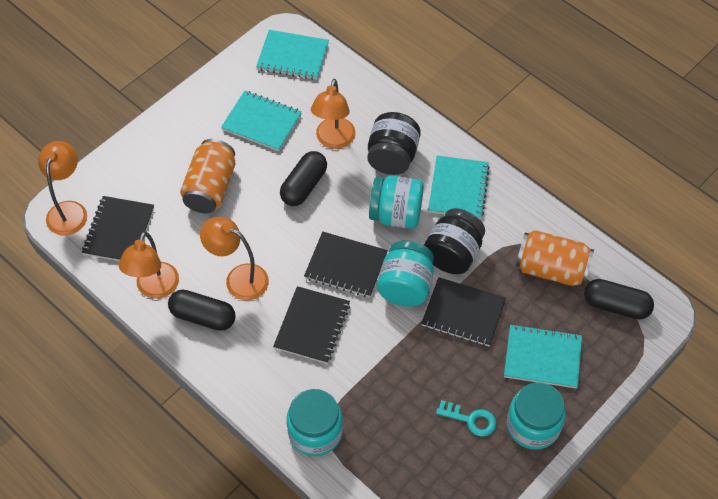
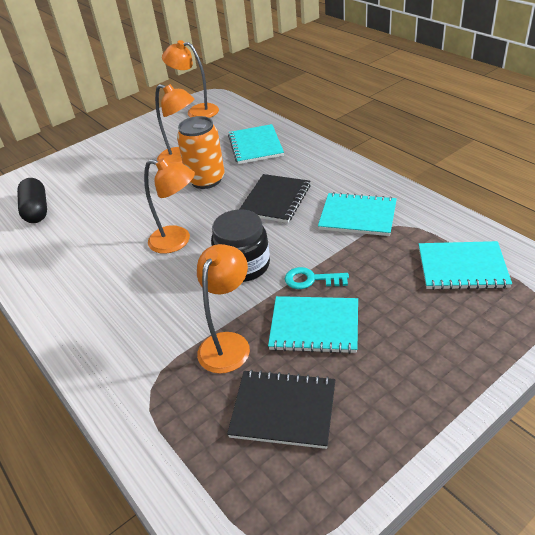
black capsule: 3 -> 1
black jar: 2 -> 1
black notebook: 4 -> 2
orange can: 2 -> 1
turquoise jar: 4 -> 0

